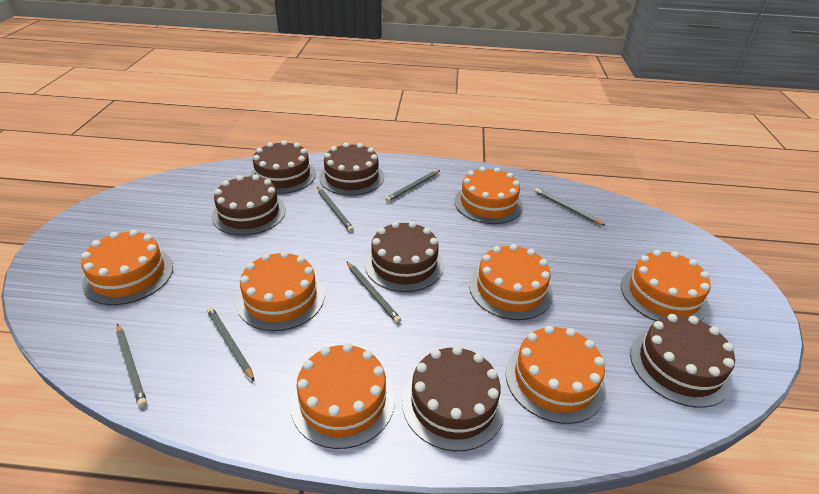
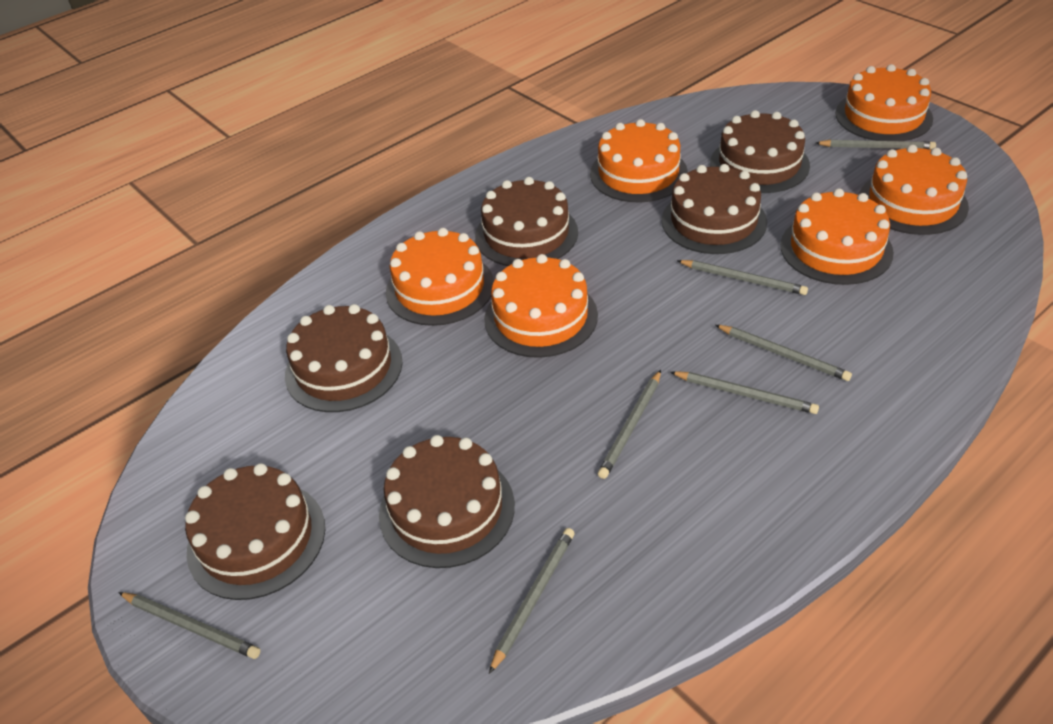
grey pencil: 6 -> 7
orange cake: 7 -> 6

